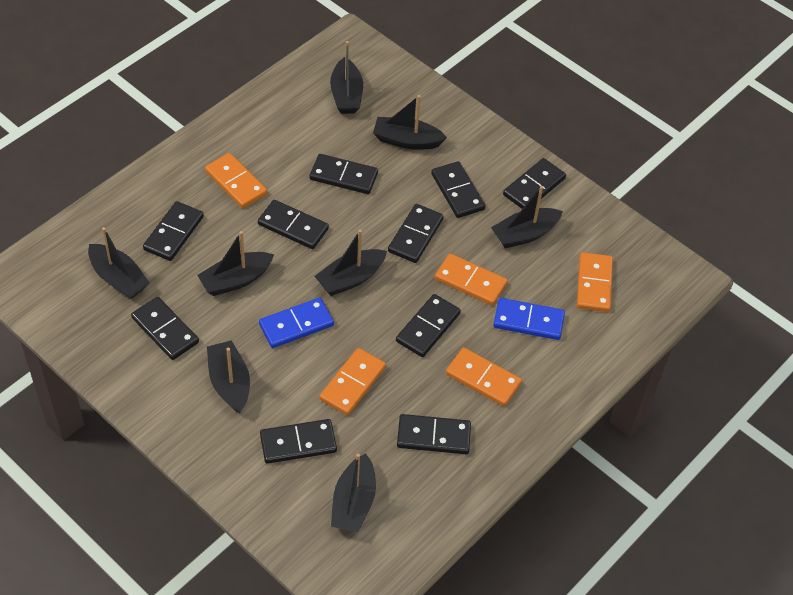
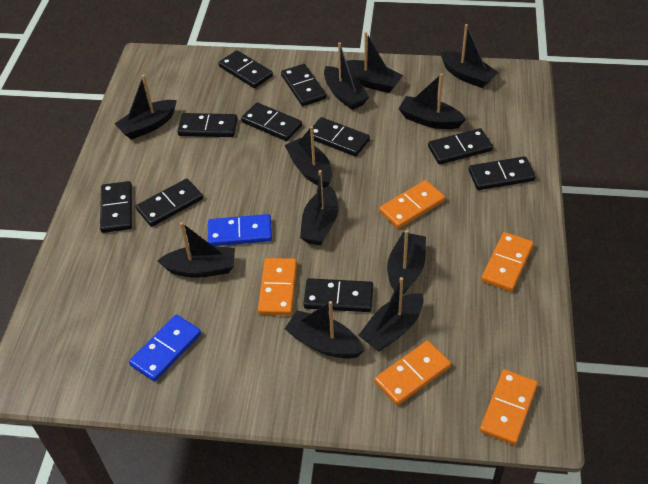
black boat: 8 -> 11

